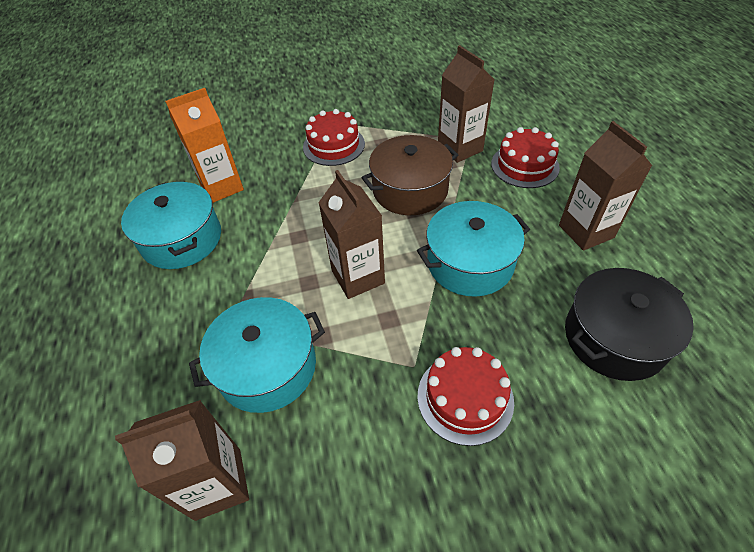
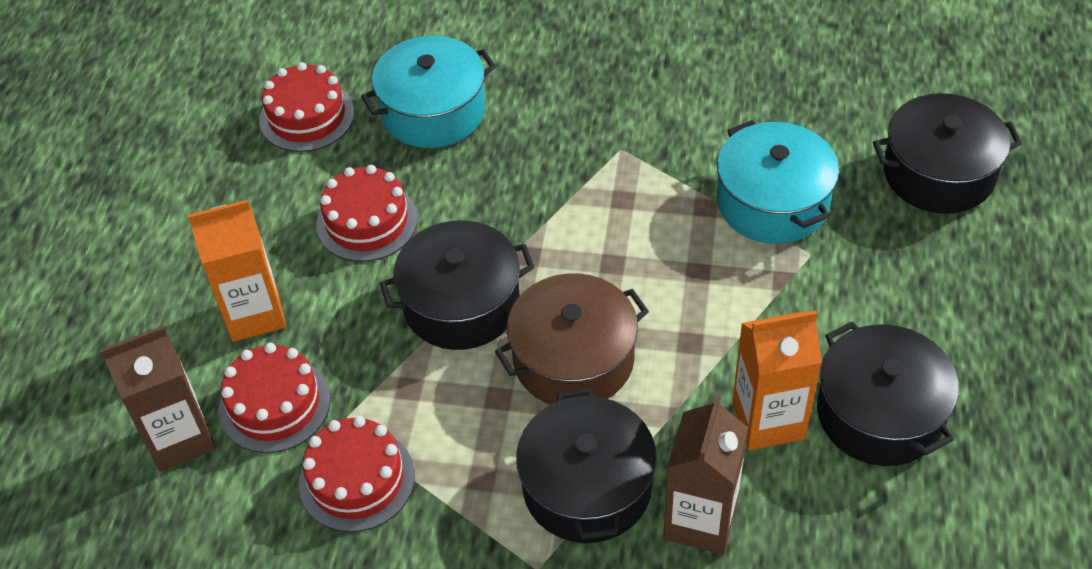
black pot: 1 -> 4
brown carton: 4 -> 2
orange carton: 1 -> 2
red cake: 3 -> 4
turquoise pot: 3 -> 2

